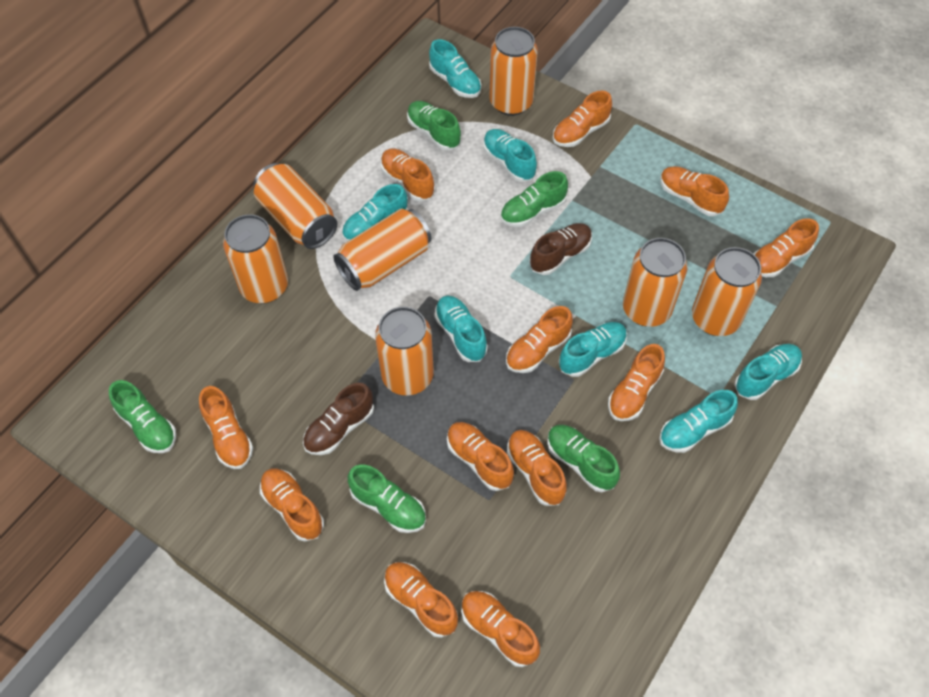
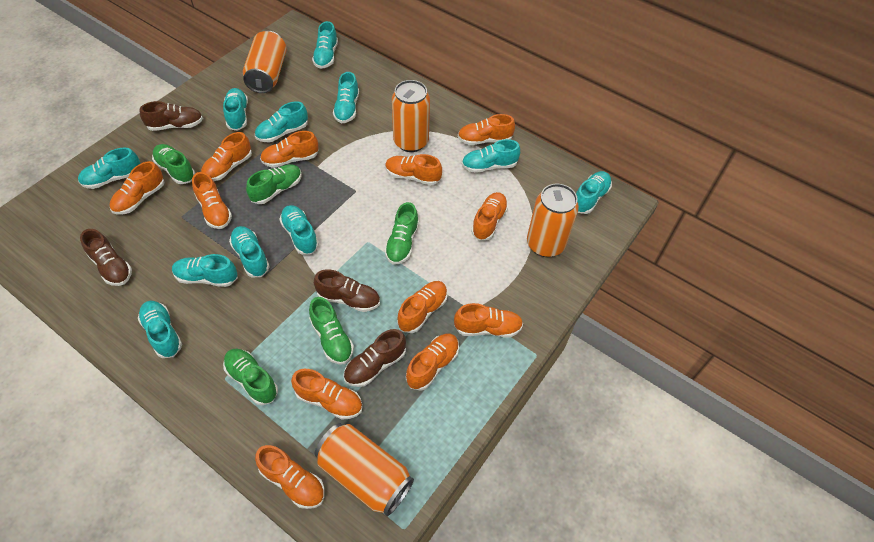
brown shoe: 2 -> 4
orange can: 7 -> 4
turquoise shoe: 7 -> 11

